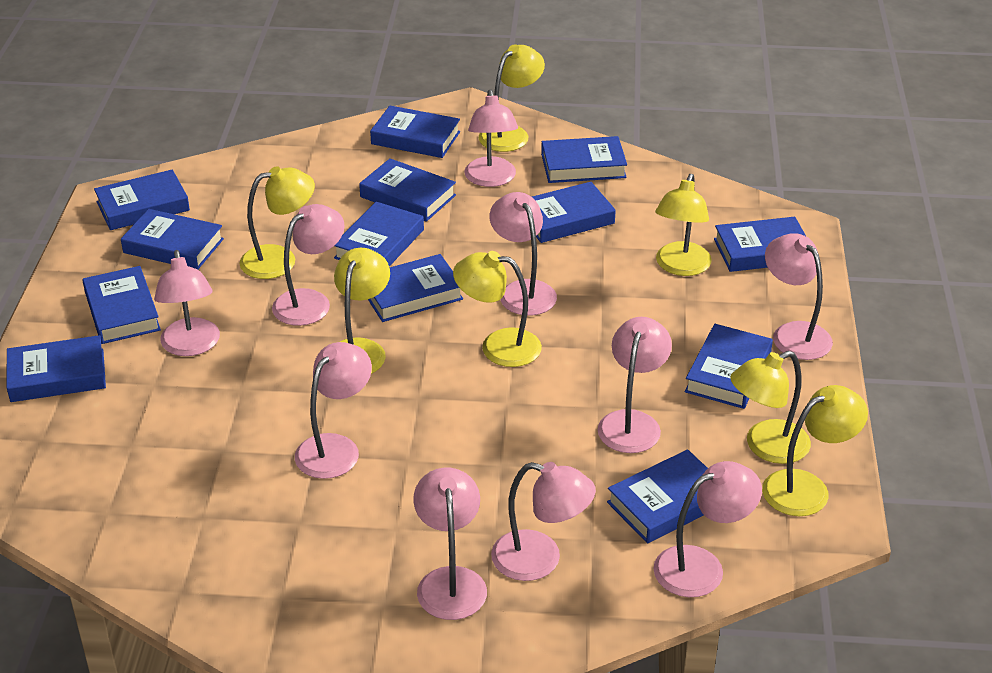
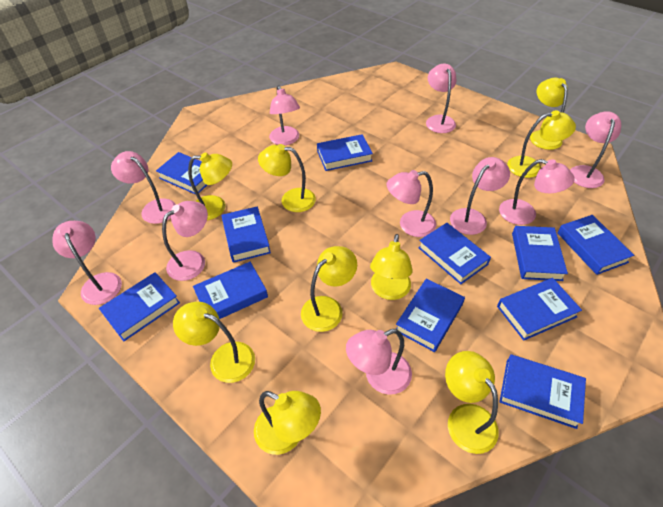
blue book: 13 -> 11
yellow lamp: 7 -> 9

